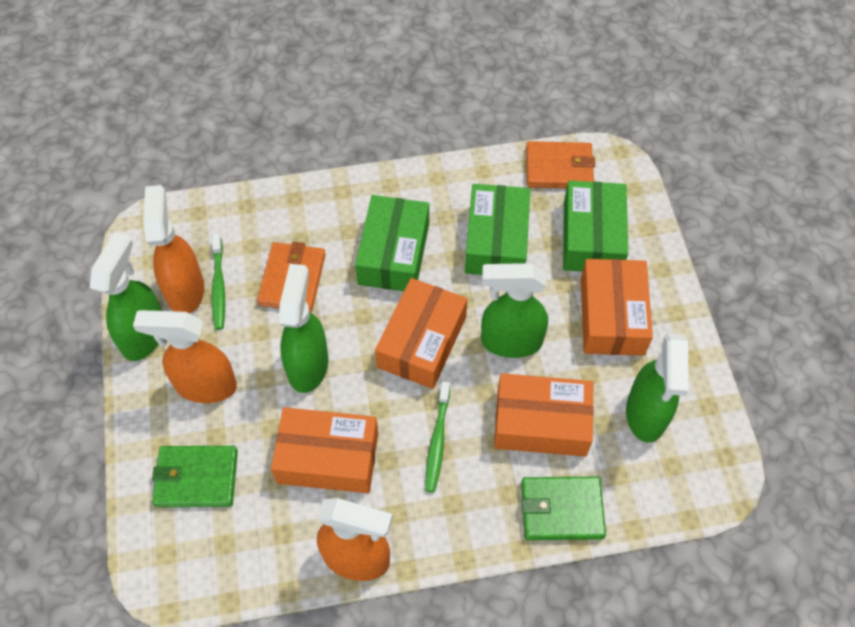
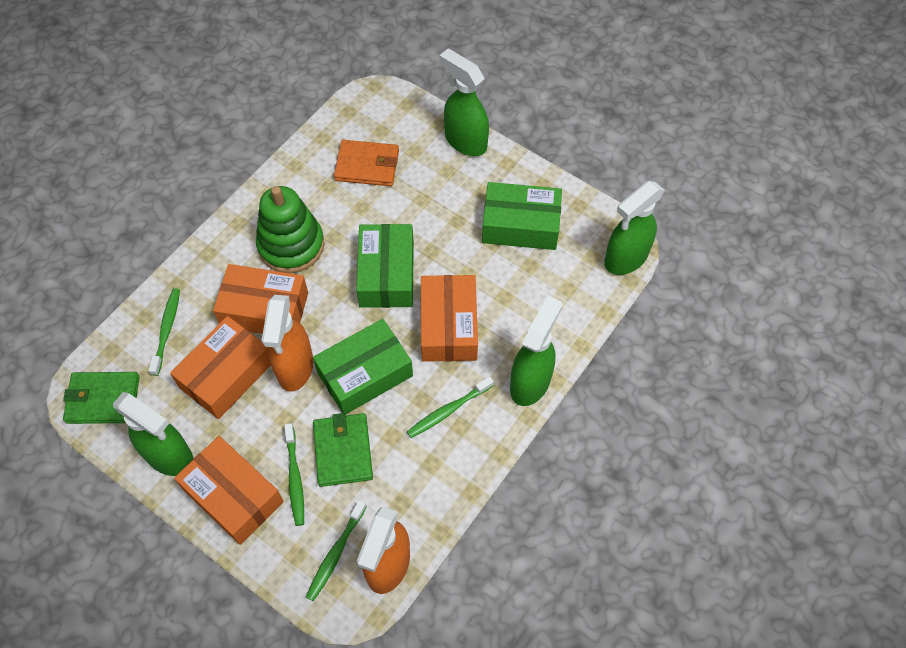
green stacking toy: 0 -> 1
green toothbrush: 2 -> 4
orange spray bottle: 3 -> 2
orange wallet: 2 -> 1

